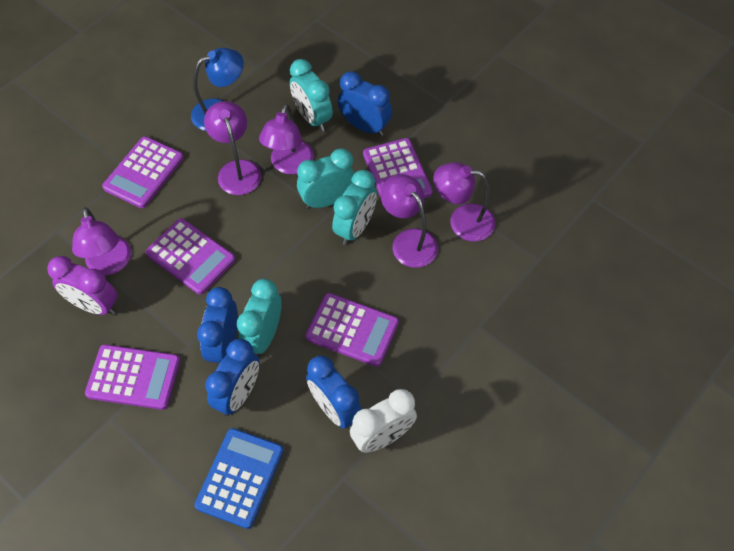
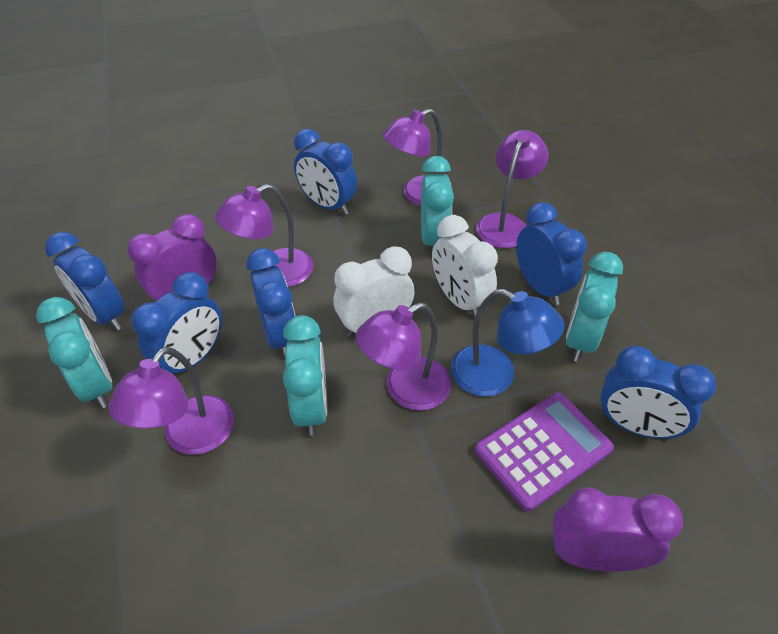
blue calculator: 1 -> 0
blue clock: 4 -> 6
purple calculator: 5 -> 1
purple clock: 1 -> 2
white clock: 1 -> 2

